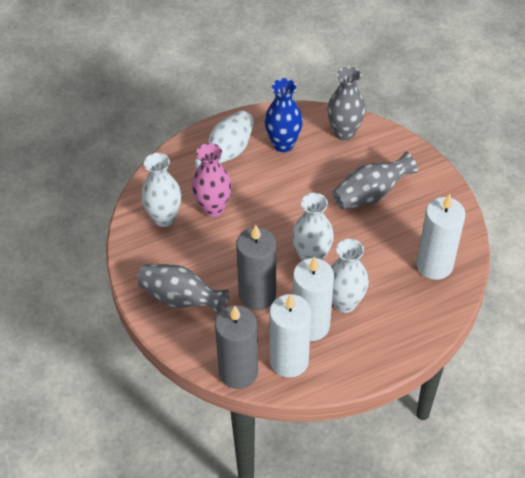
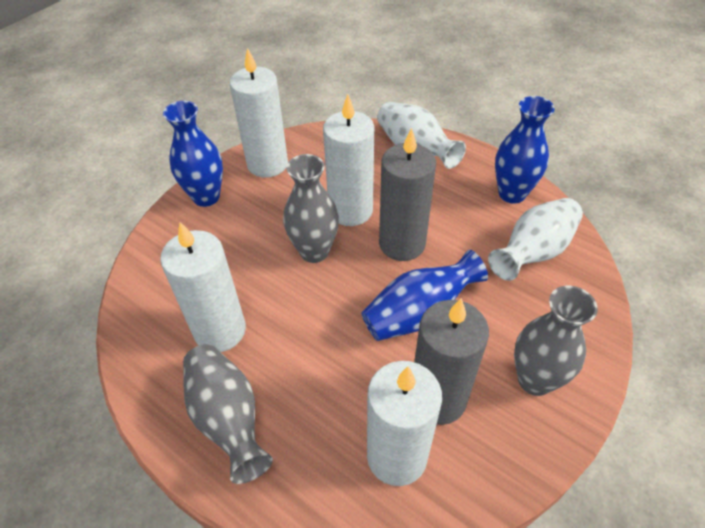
blue vase: 1 -> 3
pink vase: 1 -> 0
white candle: 3 -> 4
white vase: 4 -> 2

